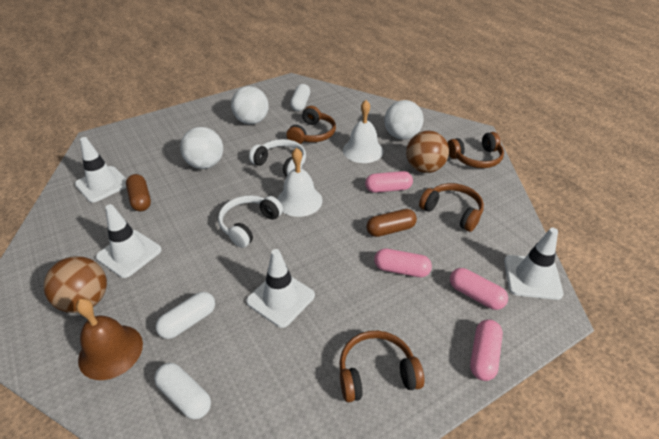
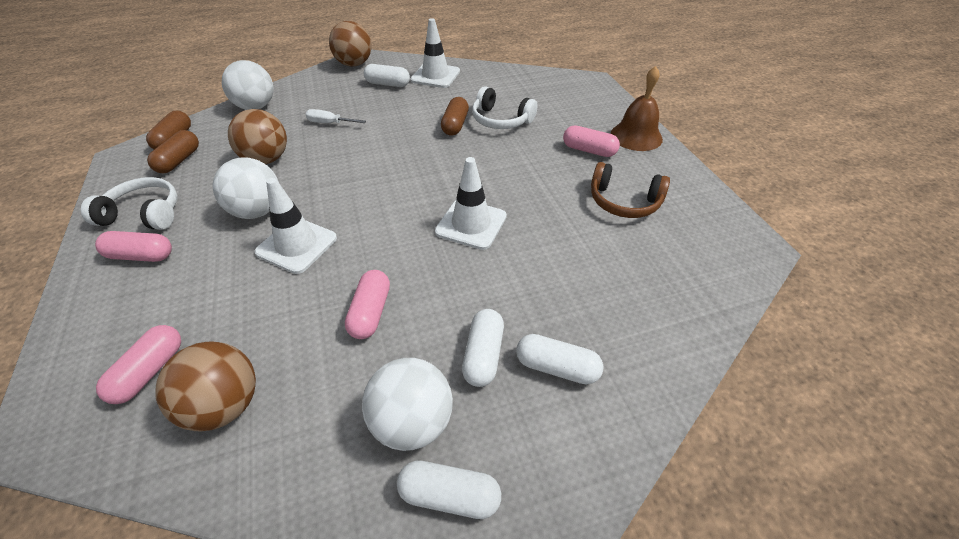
brown ball: 2 -> 3
brown capsule: 2 -> 3
brown headphones: 4 -> 1
white bell: 2 -> 0
white capsule: 3 -> 4
white screwdriver: 0 -> 1
white traffic cone: 4 -> 3

